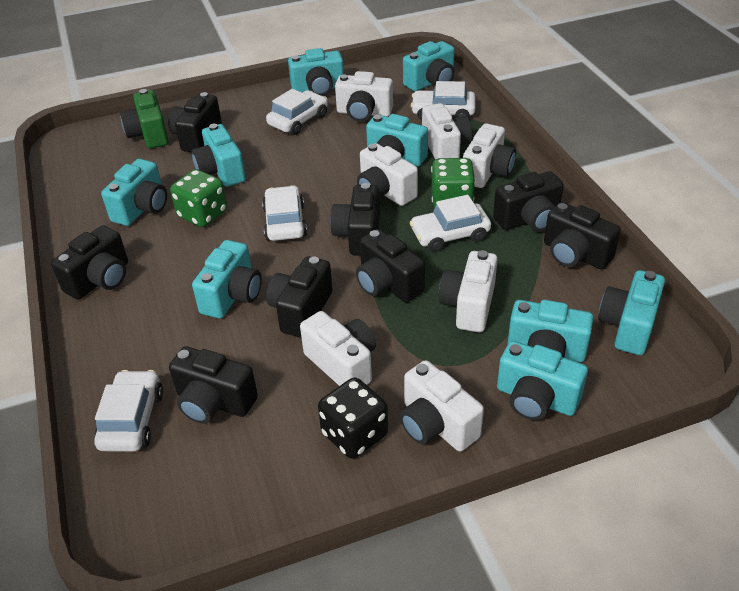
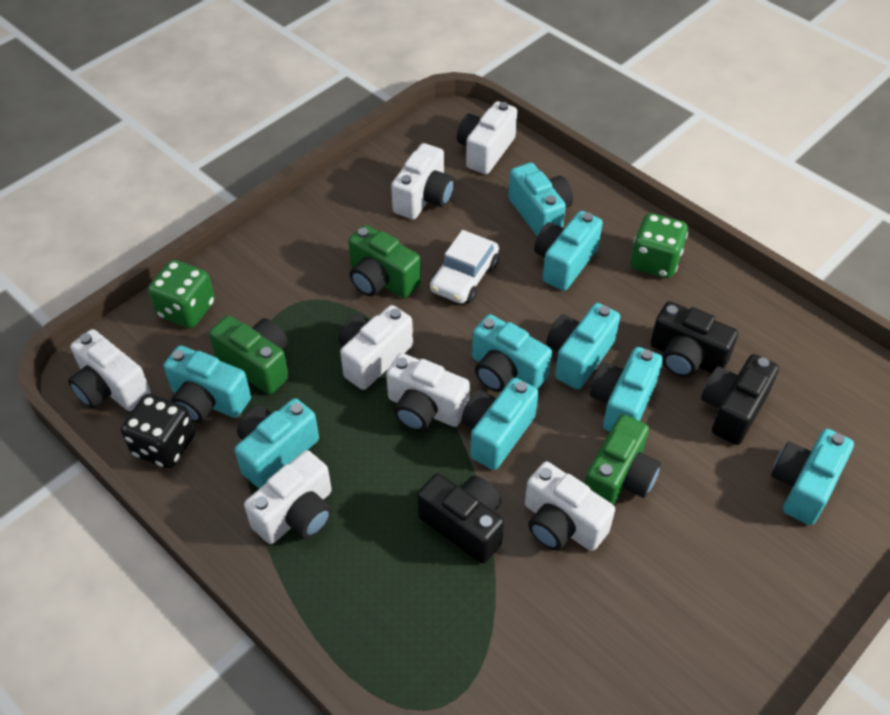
black camera: 8 -> 3
green camera: 1 -> 3
white car: 5 -> 1

